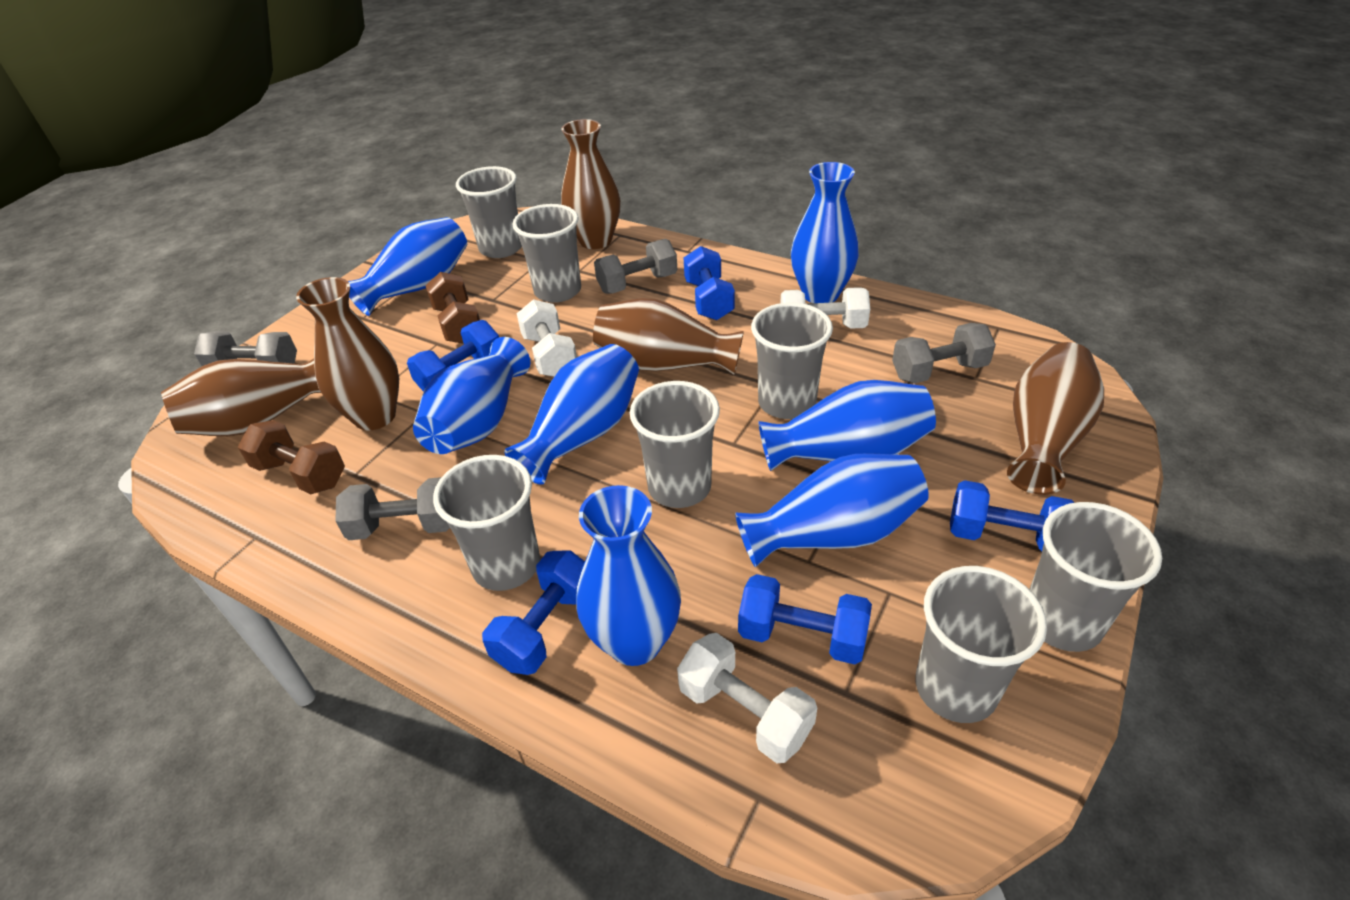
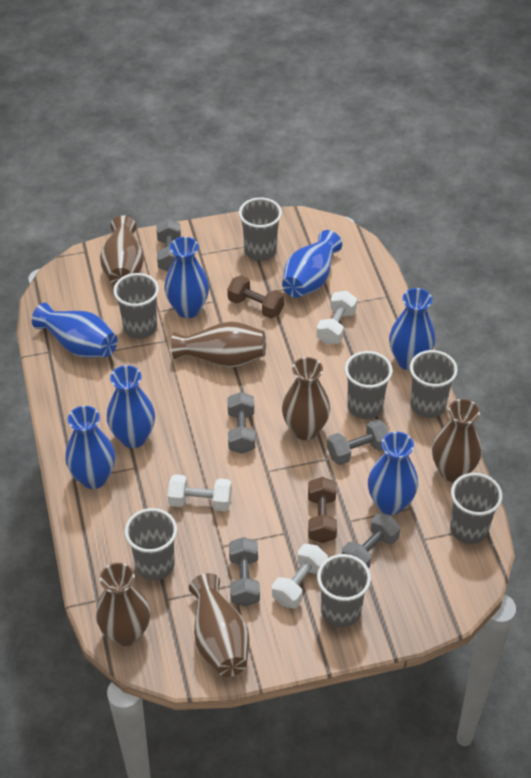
blue dumbbell: 5 -> 0
brown vase: 5 -> 6
grey dumbbell: 4 -> 5

